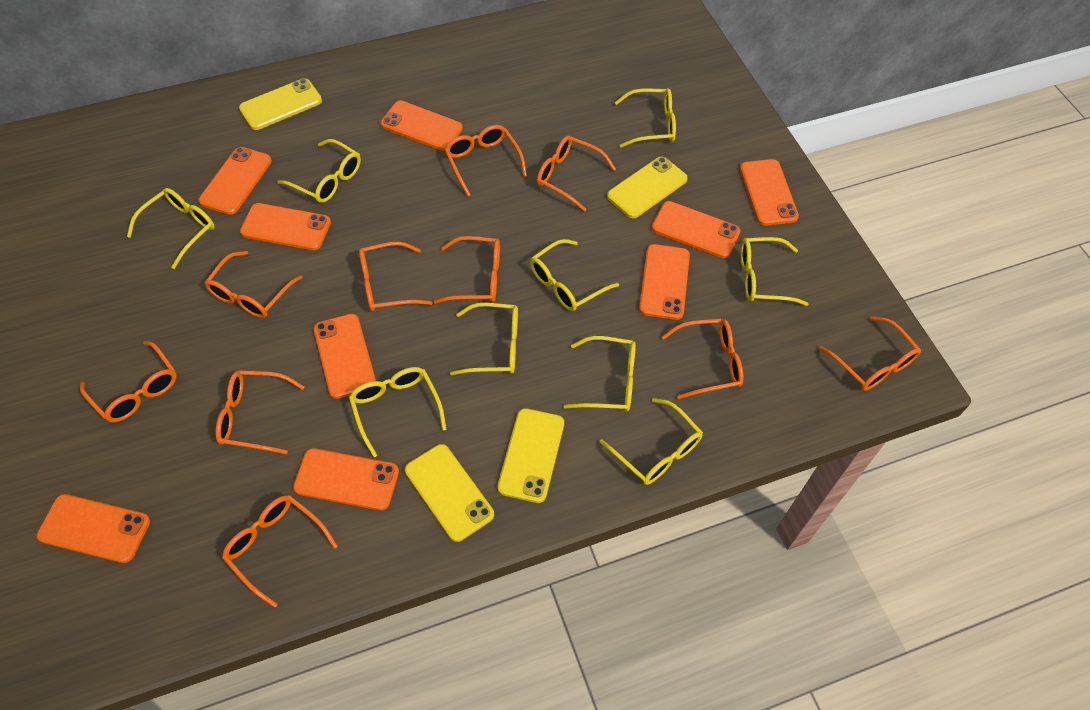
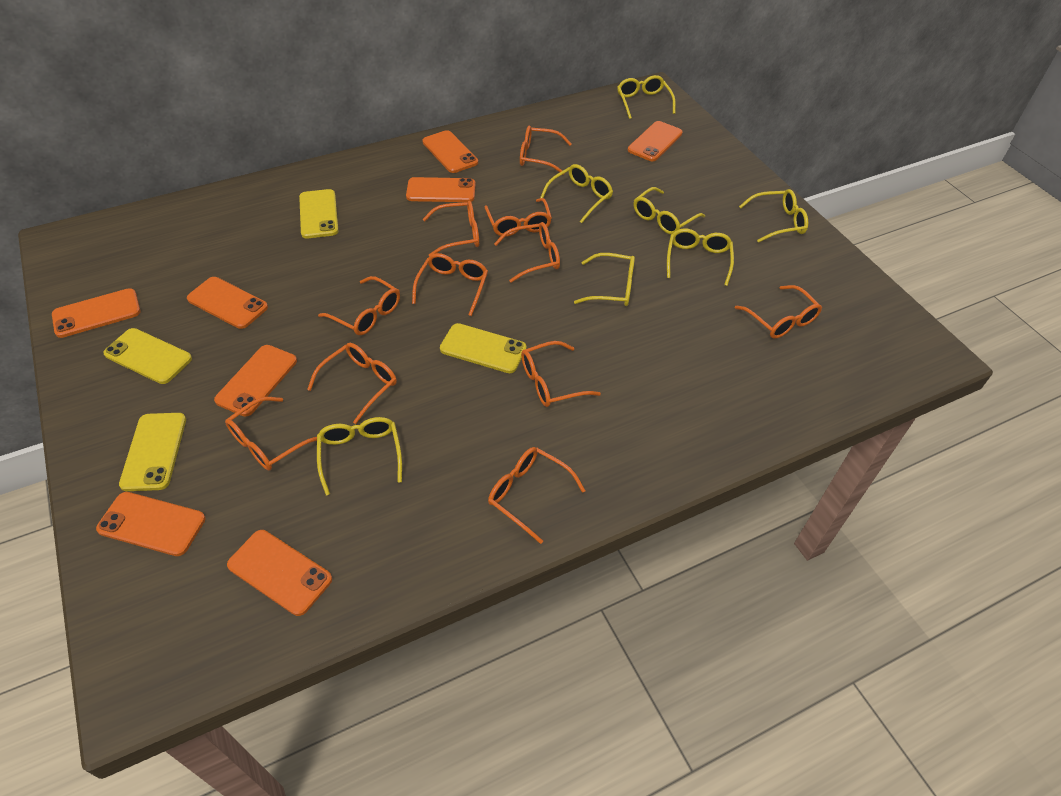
orange glasses: 10 -> 11
orange phone: 9 -> 8
yellow glasses: 9 -> 7

